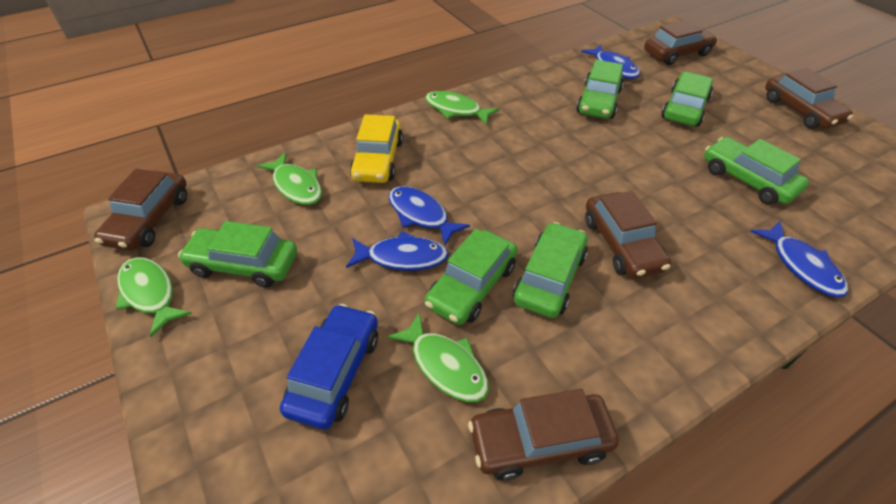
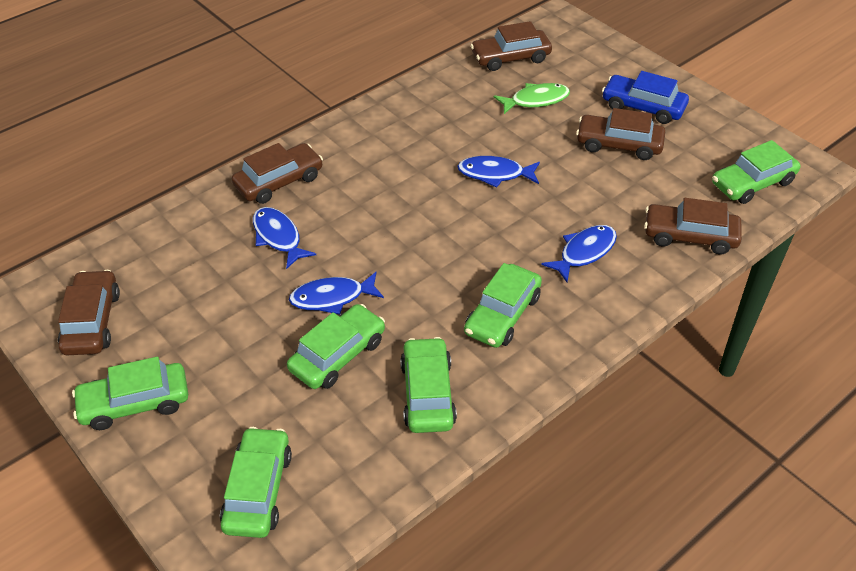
green fish: 4 -> 1
yellow car: 1 -> 0

